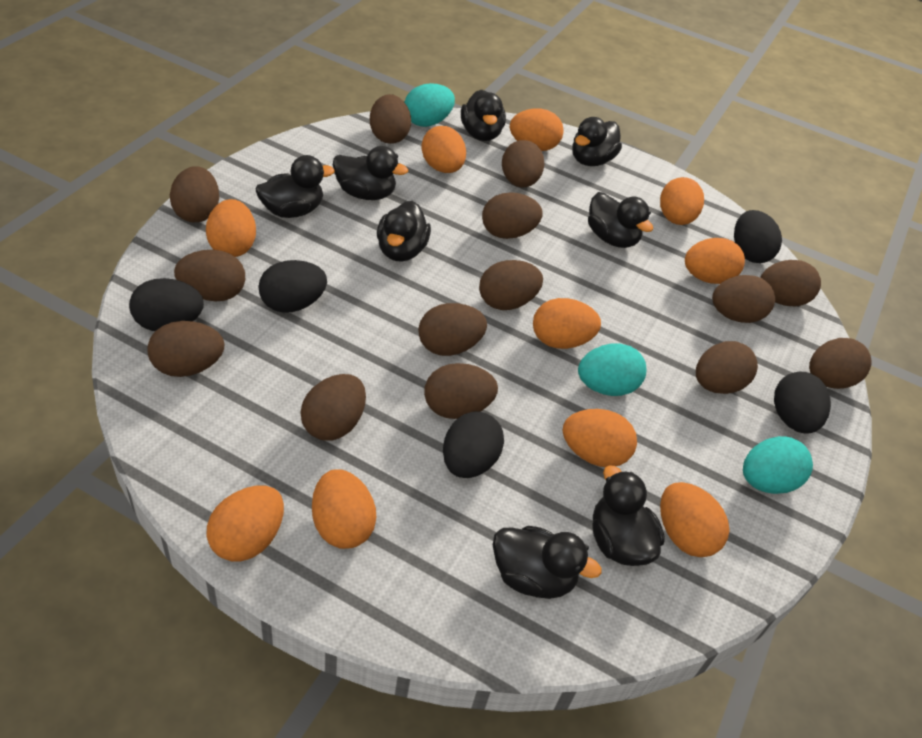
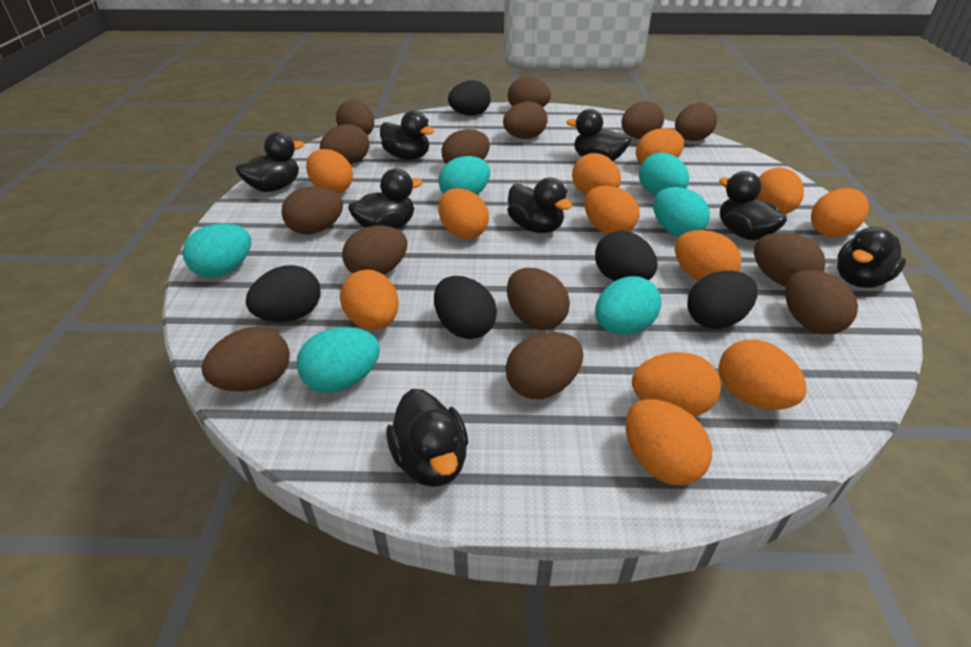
orange egg: 10 -> 12
turquoise egg: 3 -> 6

